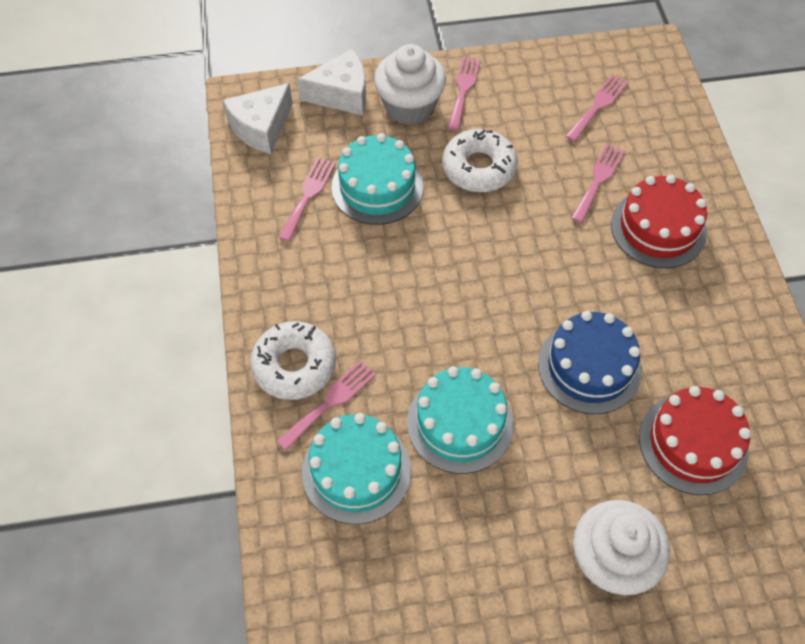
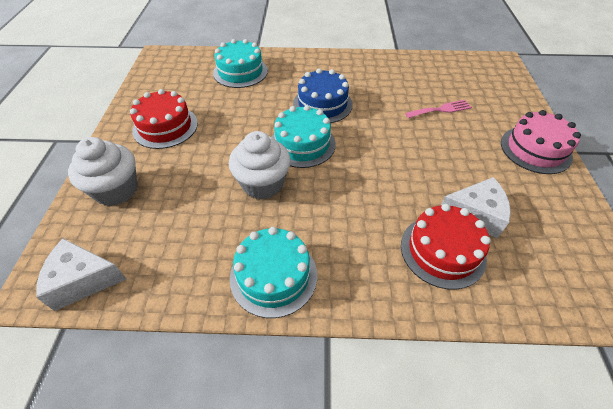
pink cake: 0 -> 1
pink fork: 5 -> 1
white donut: 2 -> 0

